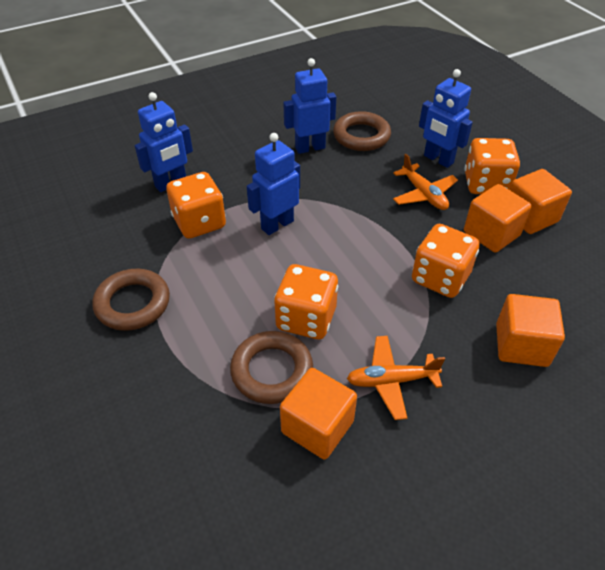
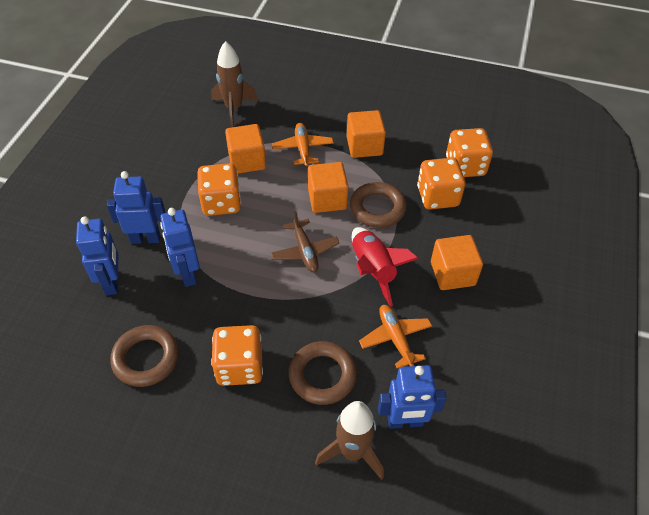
brown plane: 0 -> 1
brown rocket: 0 -> 2
red rocket: 0 -> 1

